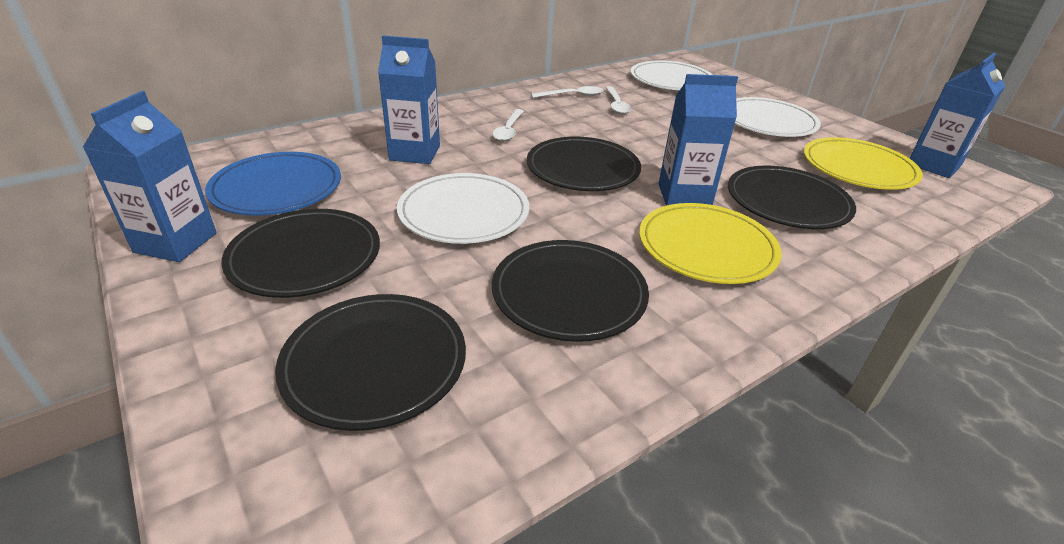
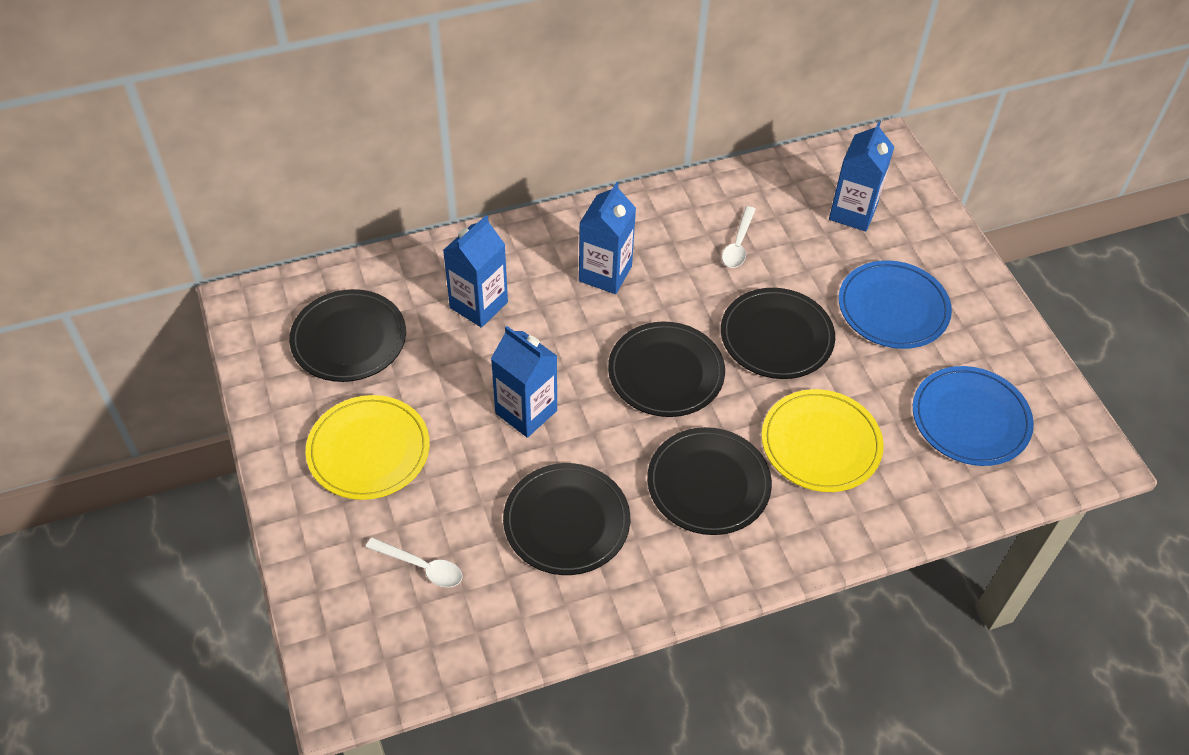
blue plate: 1 -> 2
white plate: 3 -> 0
white spoon: 3 -> 2

